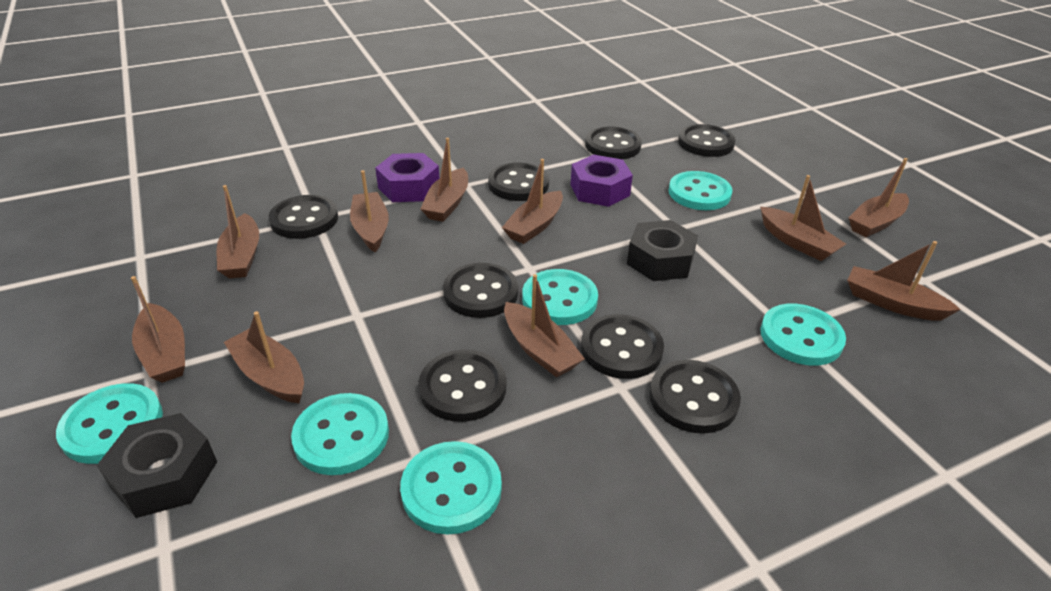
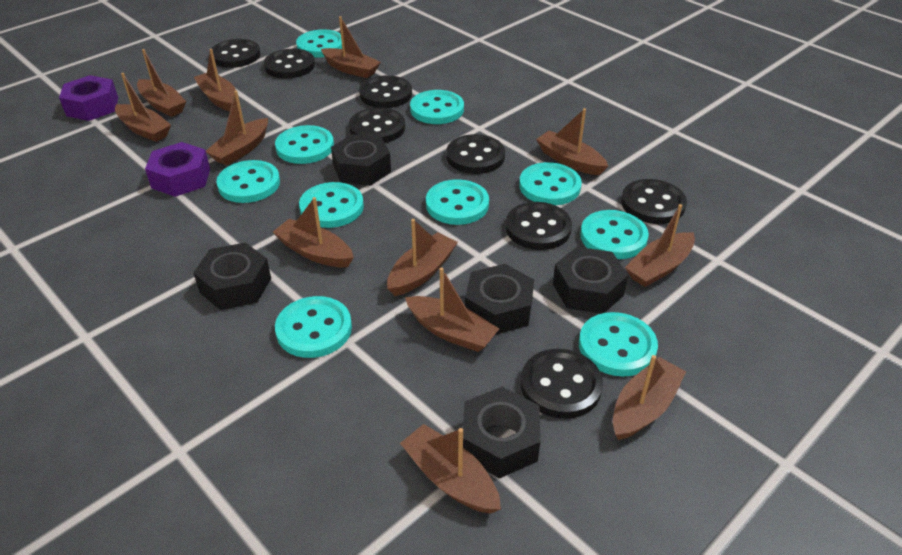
black nut: 2 -> 5
brown boat: 10 -> 12
turquoise button: 6 -> 10

